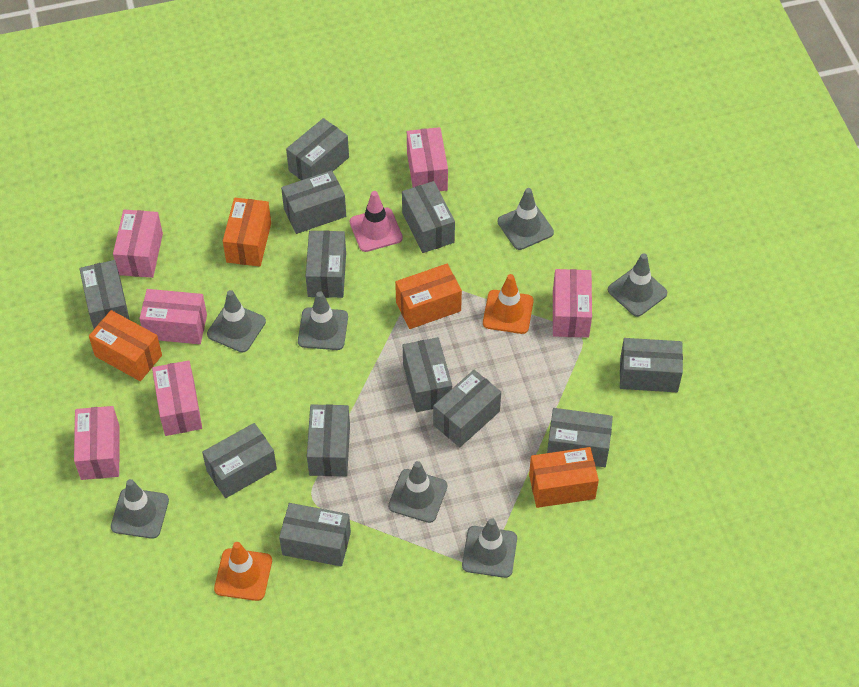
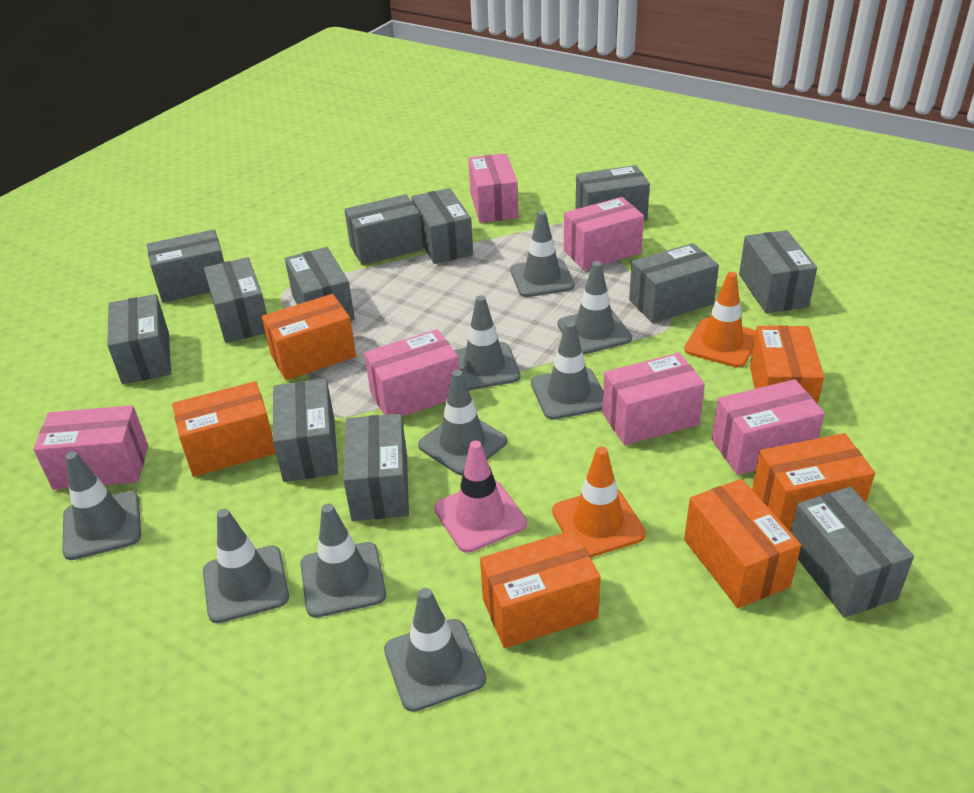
grey traffic cone: 7 -> 9
orange box: 4 -> 6

